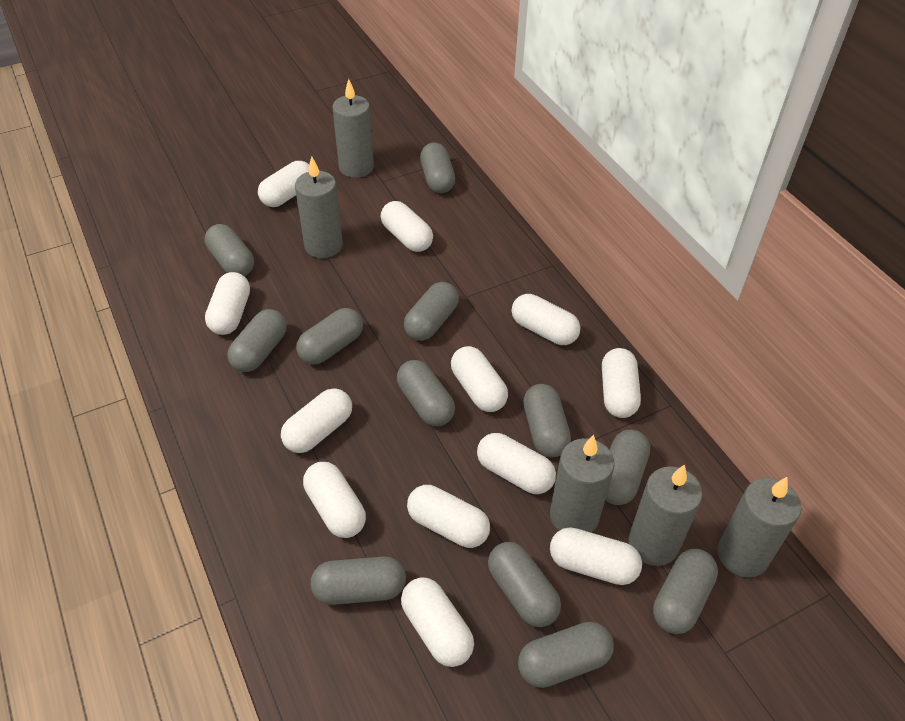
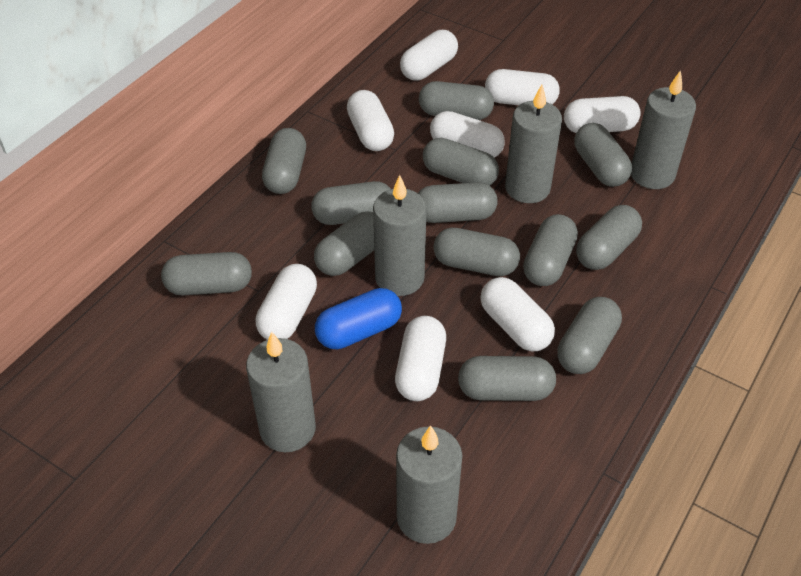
blue capsule: 0 -> 1
grey capsule: 12 -> 13
white capsule: 12 -> 8

